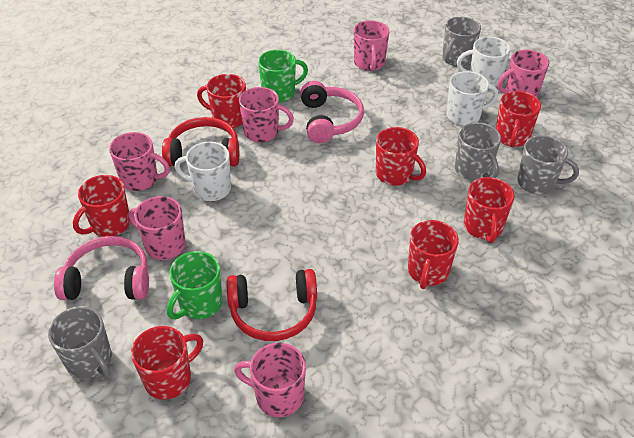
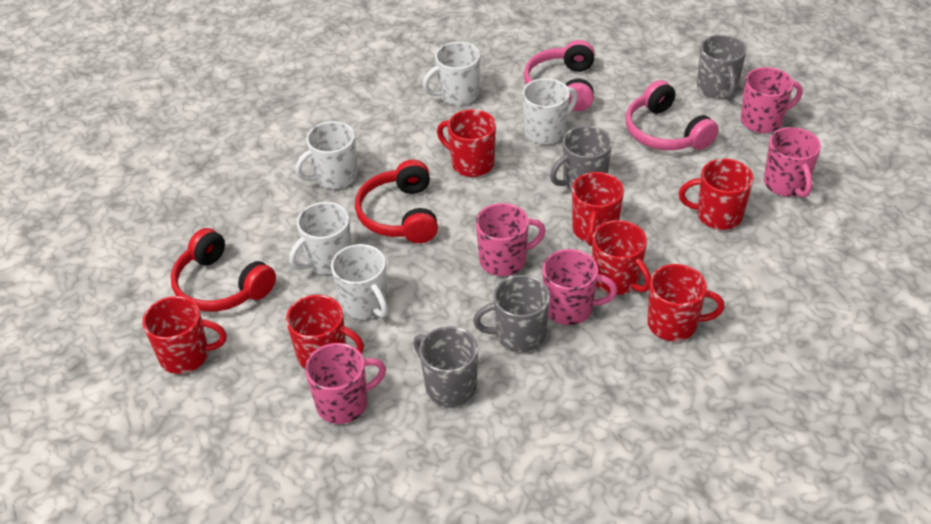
green mug: 2 -> 0
pink mug: 6 -> 5
white mug: 3 -> 5

